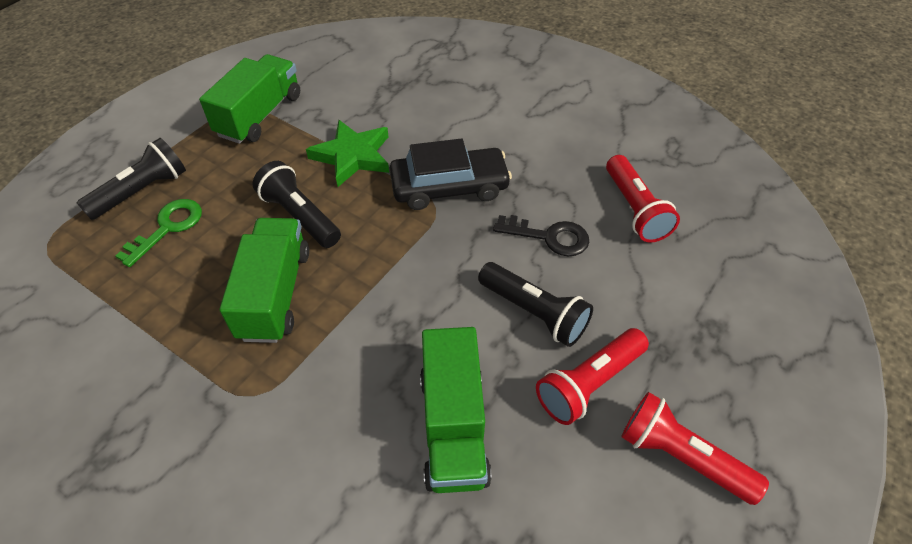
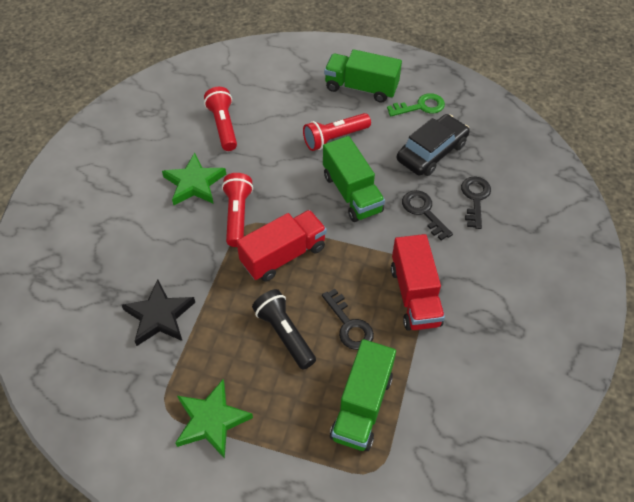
black flashlight: 3 -> 1
black key: 1 -> 3
black star: 0 -> 1
green star: 1 -> 2
red truck: 0 -> 2

